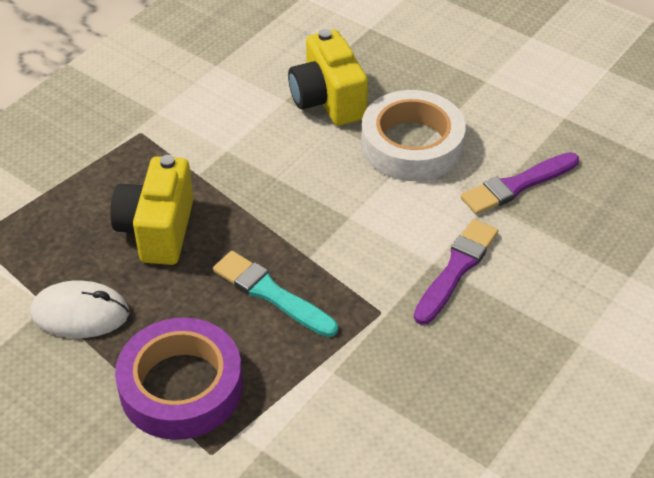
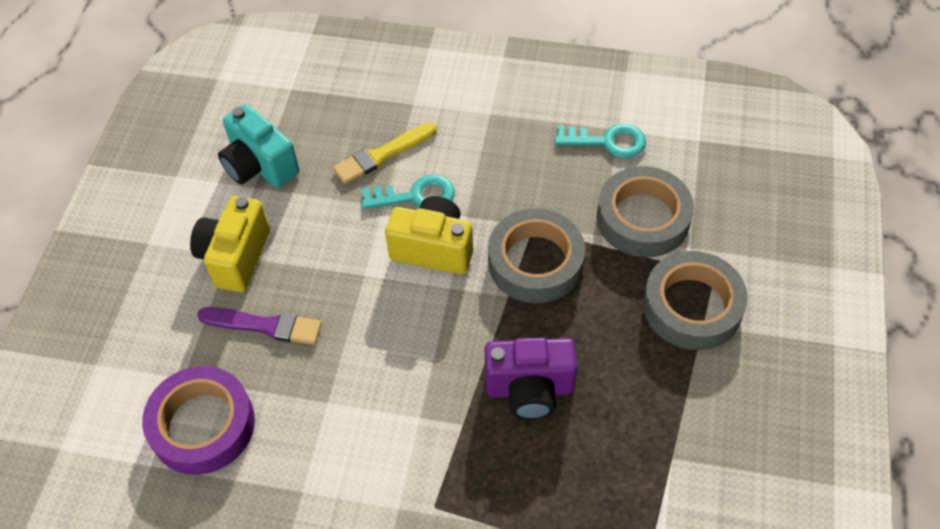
grey tape: 0 -> 3
purple brush: 2 -> 1
purple camera: 0 -> 1
turquoise brush: 1 -> 0
turquoise camera: 0 -> 1
turquoise key: 0 -> 2
white mouse: 1 -> 0
white tape: 1 -> 0
yellow brush: 0 -> 1

